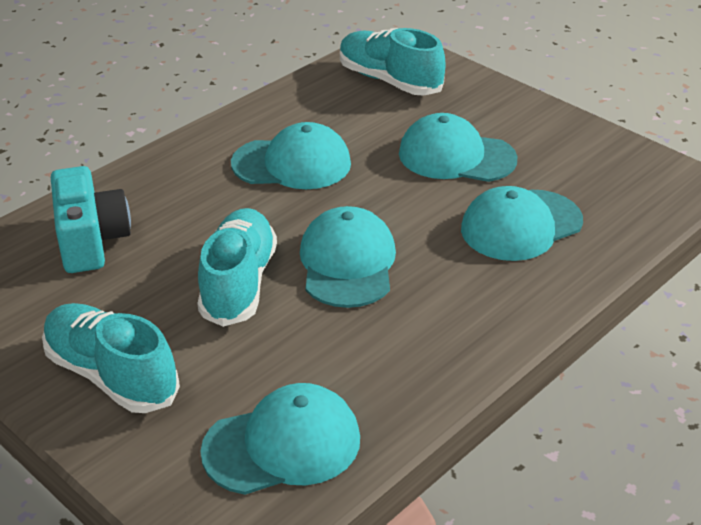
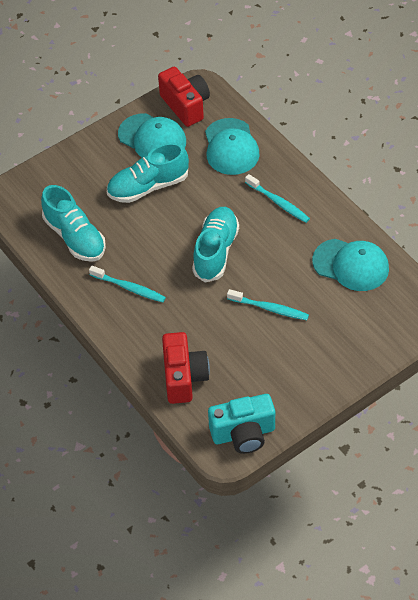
red camera: 0 -> 2
turquoise cap: 5 -> 3
turquoise toothbrush: 0 -> 3

